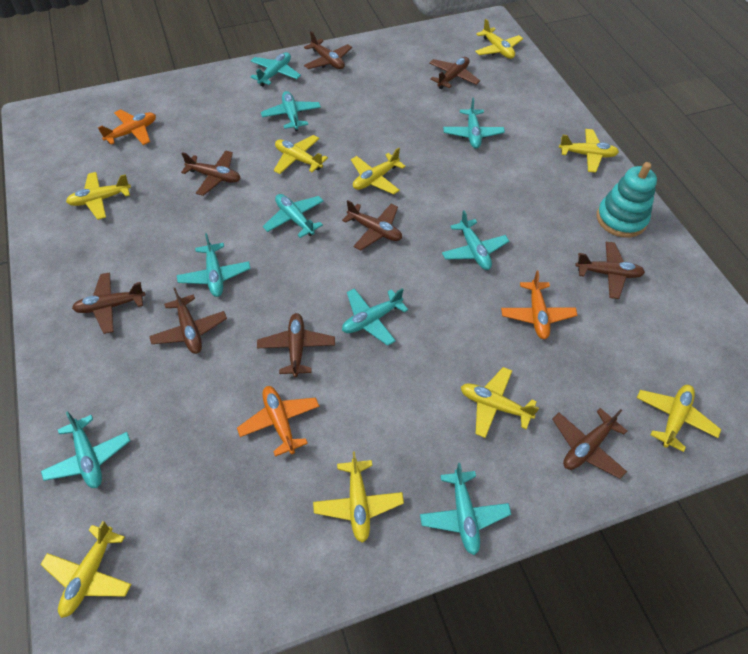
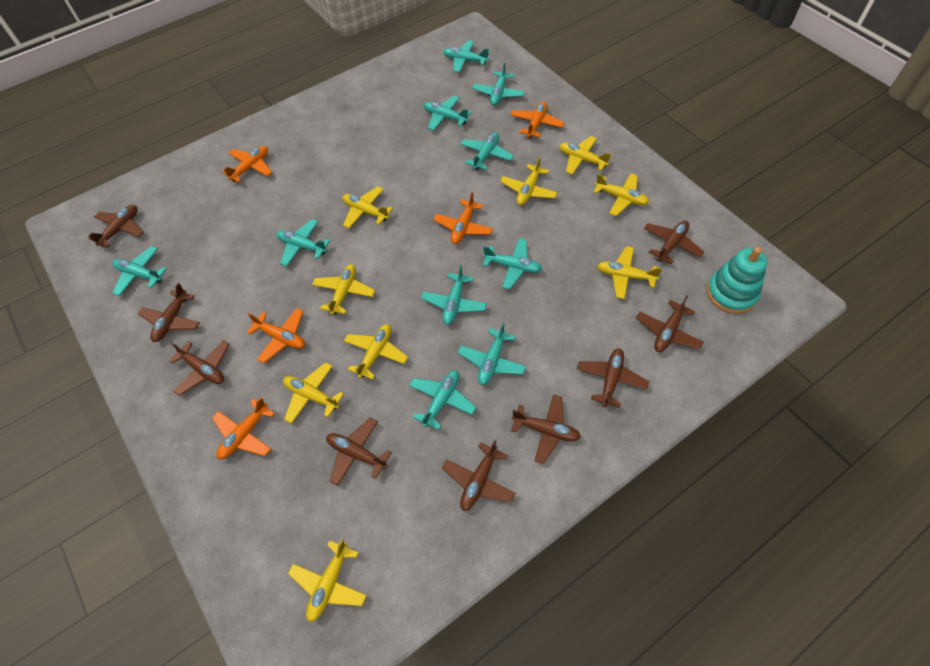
orange plane: 3 -> 5
turquoise plane: 9 -> 10

